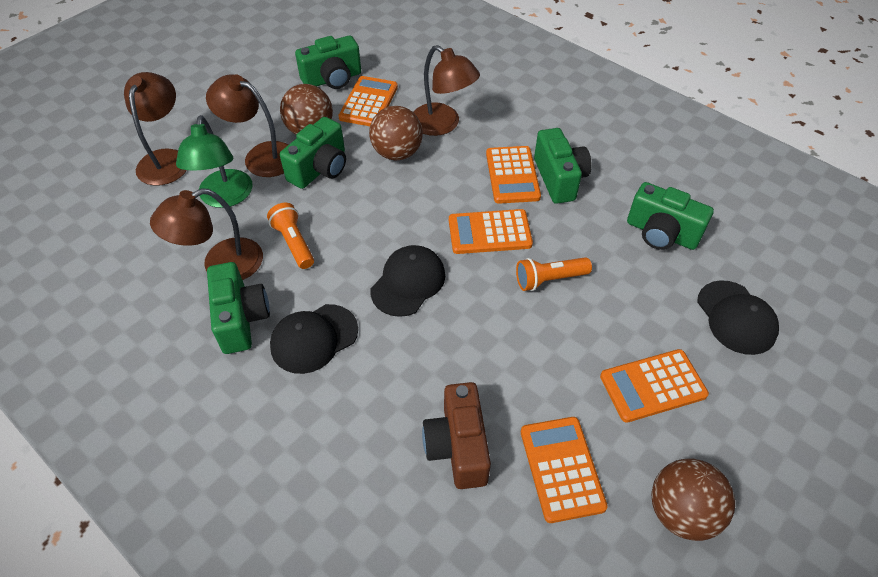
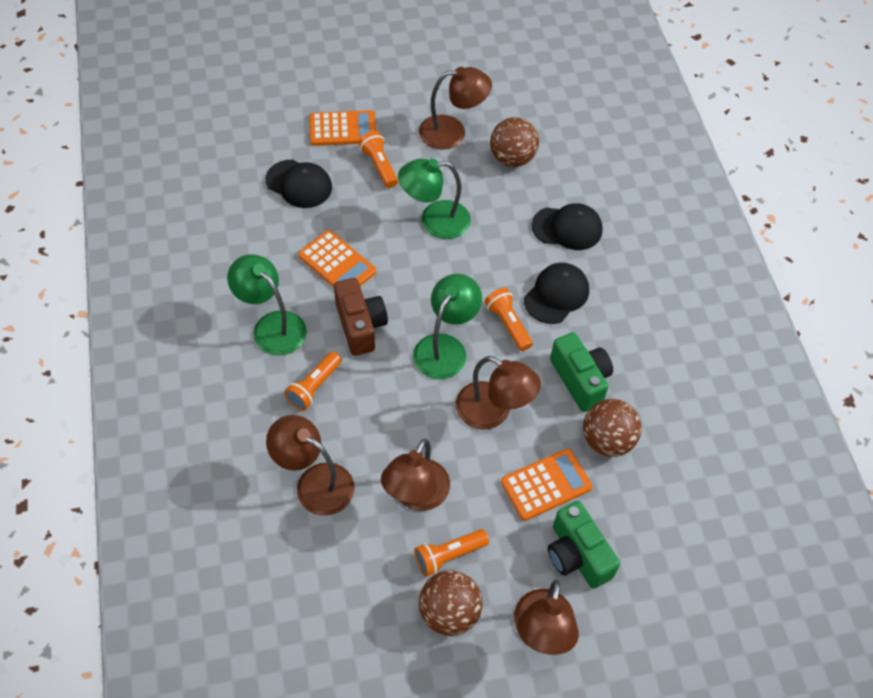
brown lamp: 4 -> 5
green camera: 5 -> 2
green lamp: 1 -> 3
orange calculator: 5 -> 3
orange flashlight: 2 -> 4

